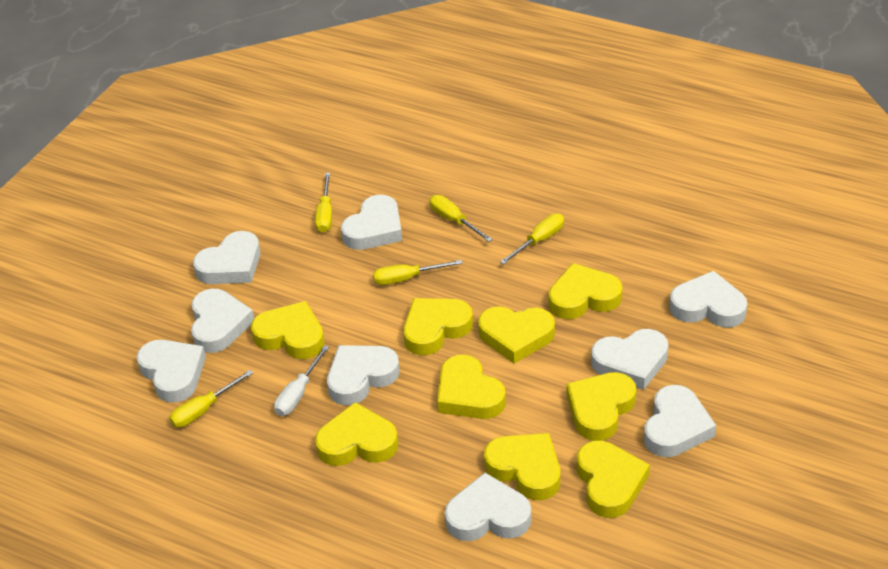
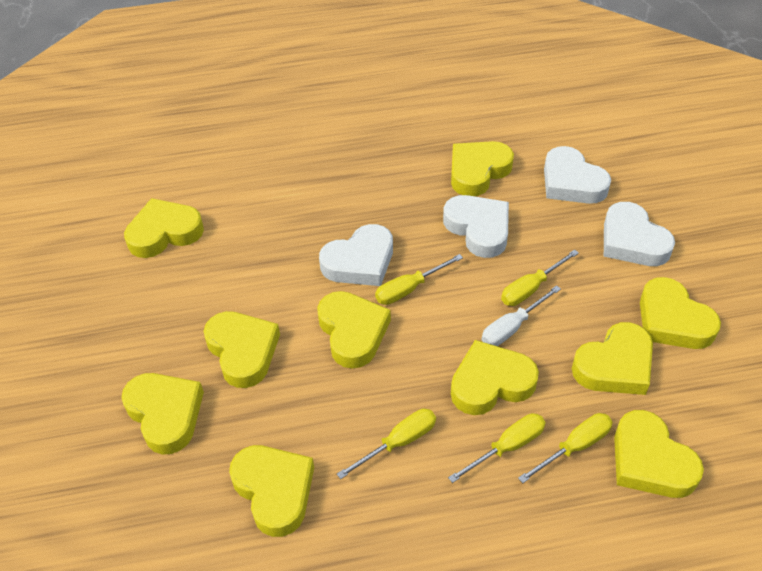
white heart: 9 -> 4
yellow heart: 9 -> 10

